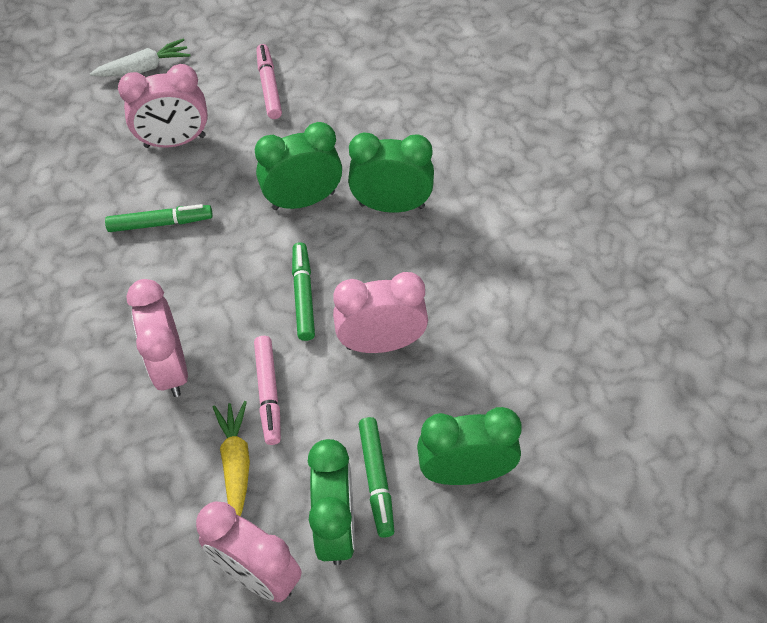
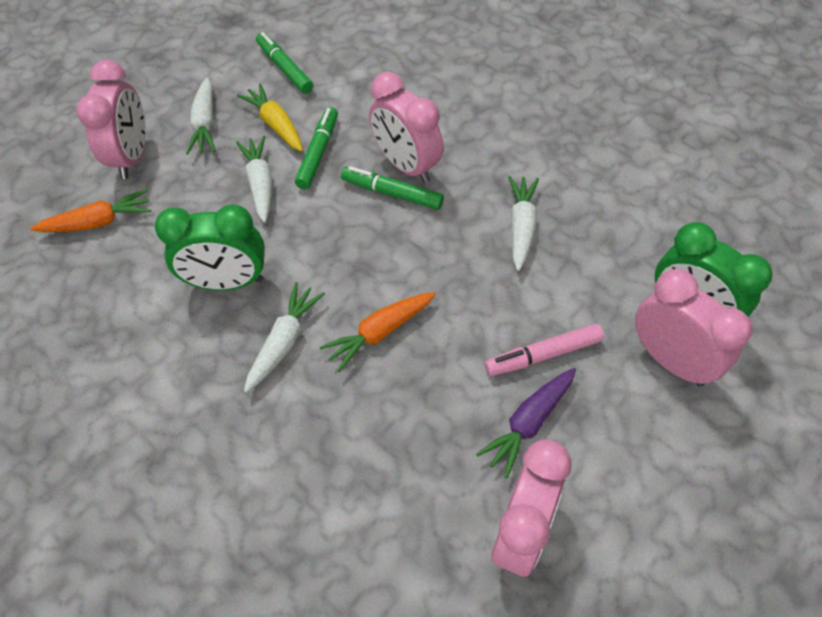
green clock: 4 -> 2
orange carrot: 0 -> 2
pink marker: 2 -> 1
purple carrot: 0 -> 1
white carrot: 1 -> 4

